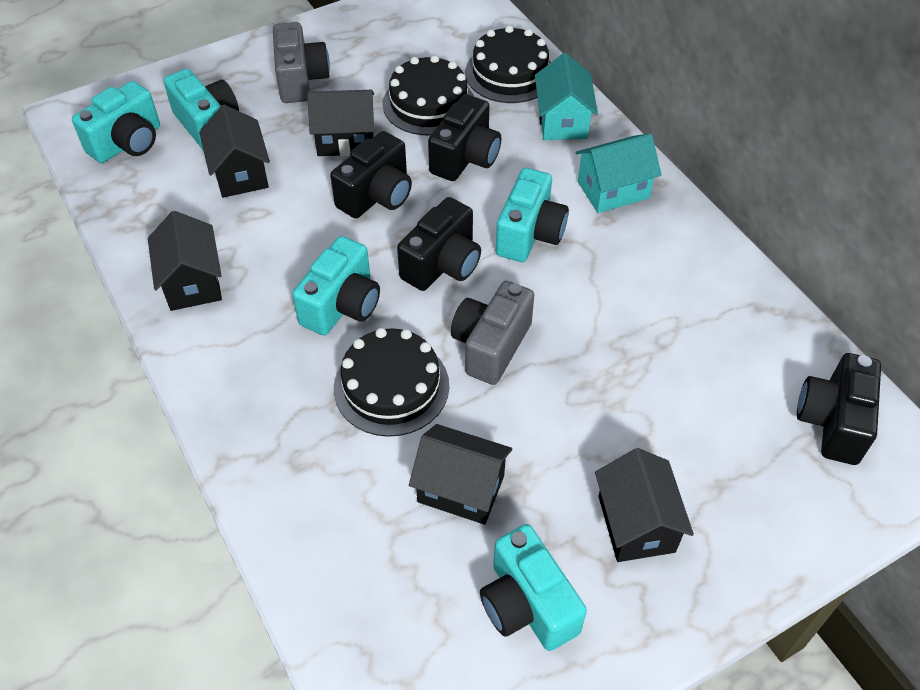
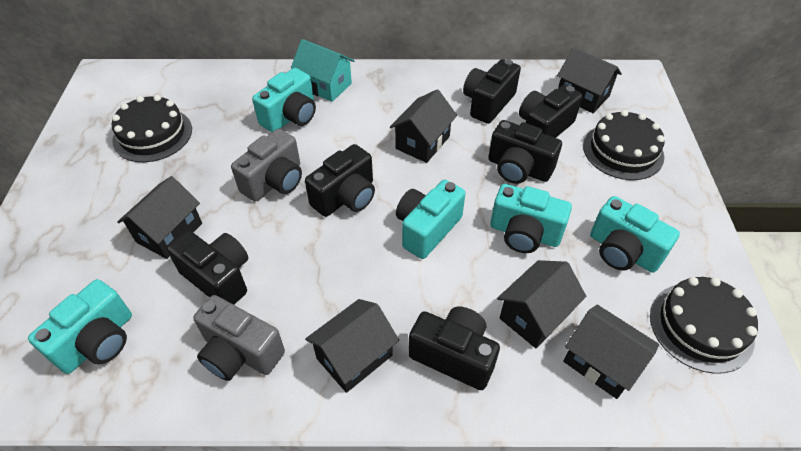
black camera: 4 -> 6
black house: 5 -> 6
turquoise house: 2 -> 1

